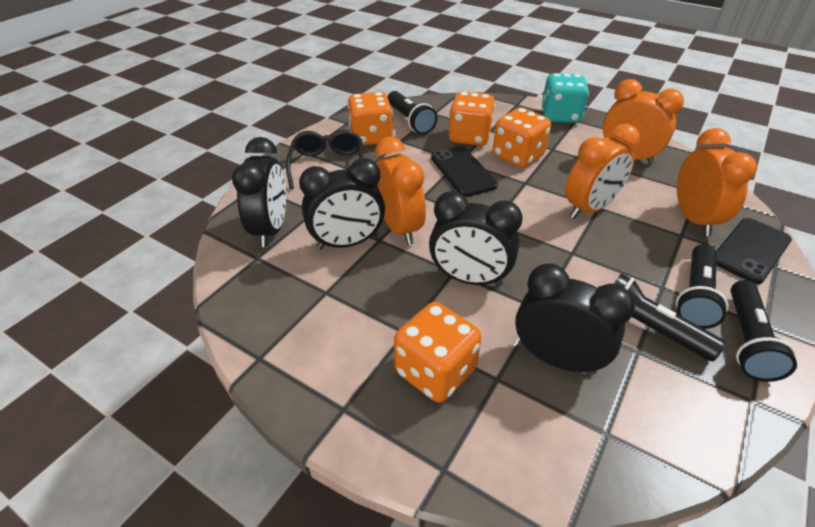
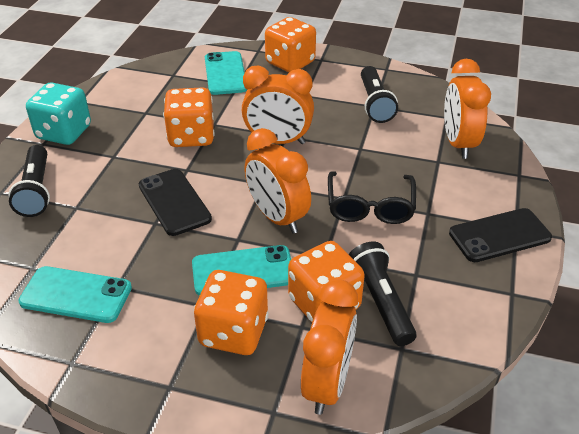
black clock: 4 -> 0
black flashlight: 4 -> 3
turquoise phone: 0 -> 3

